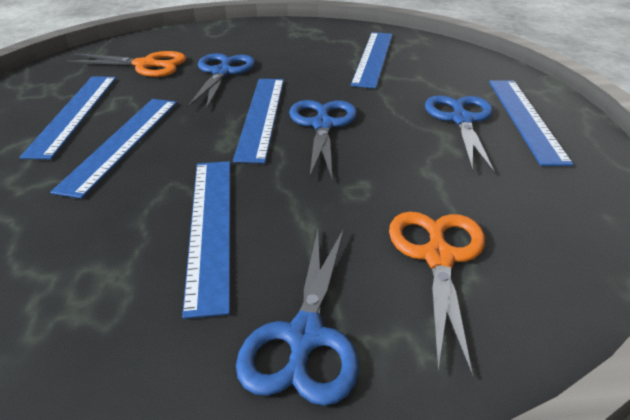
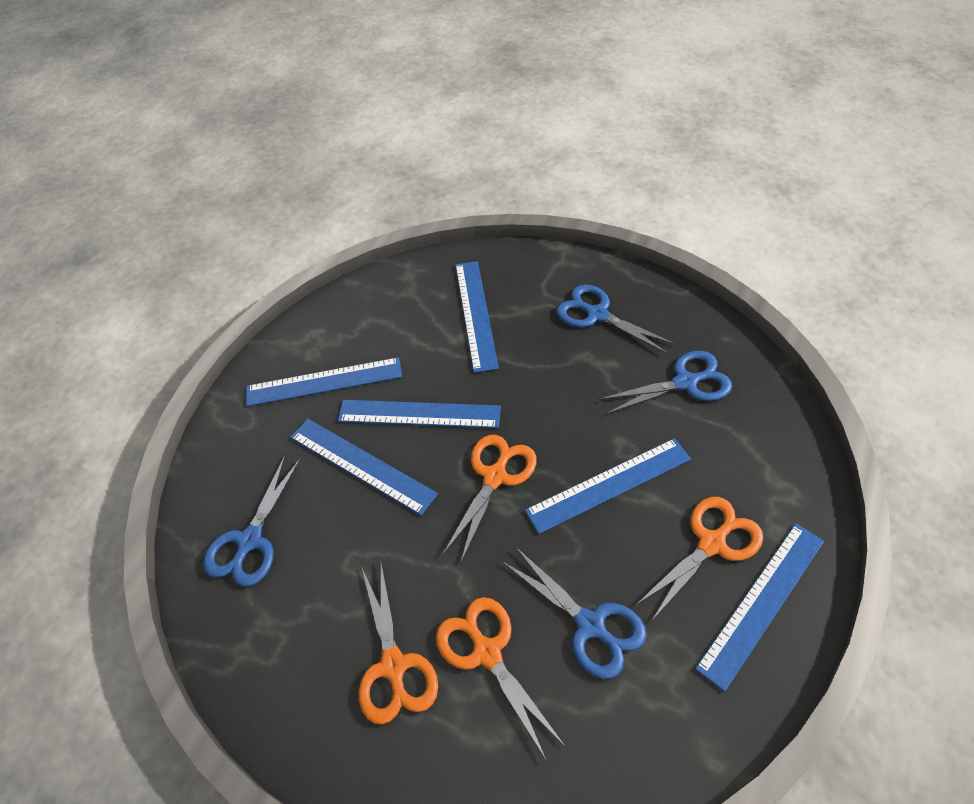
orange scissors: 2 -> 4

